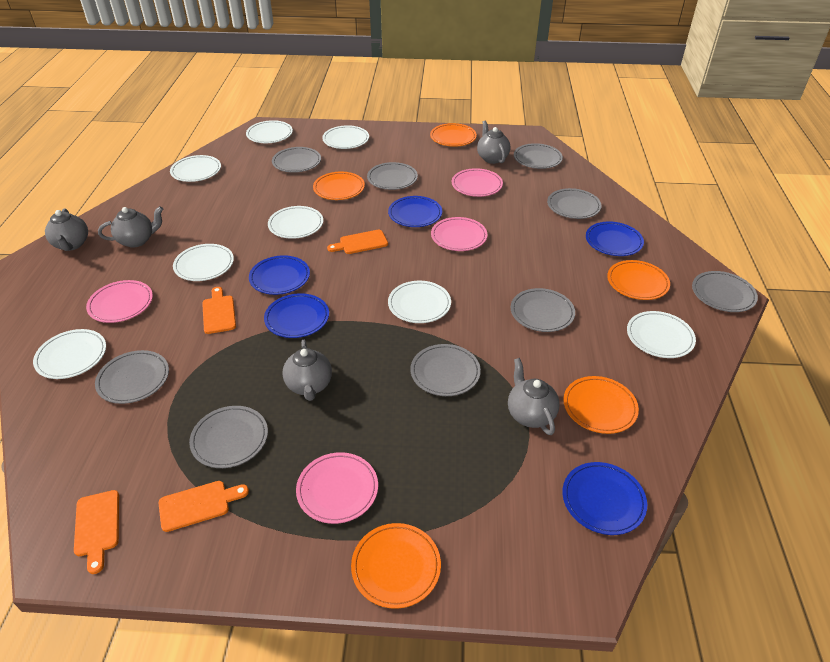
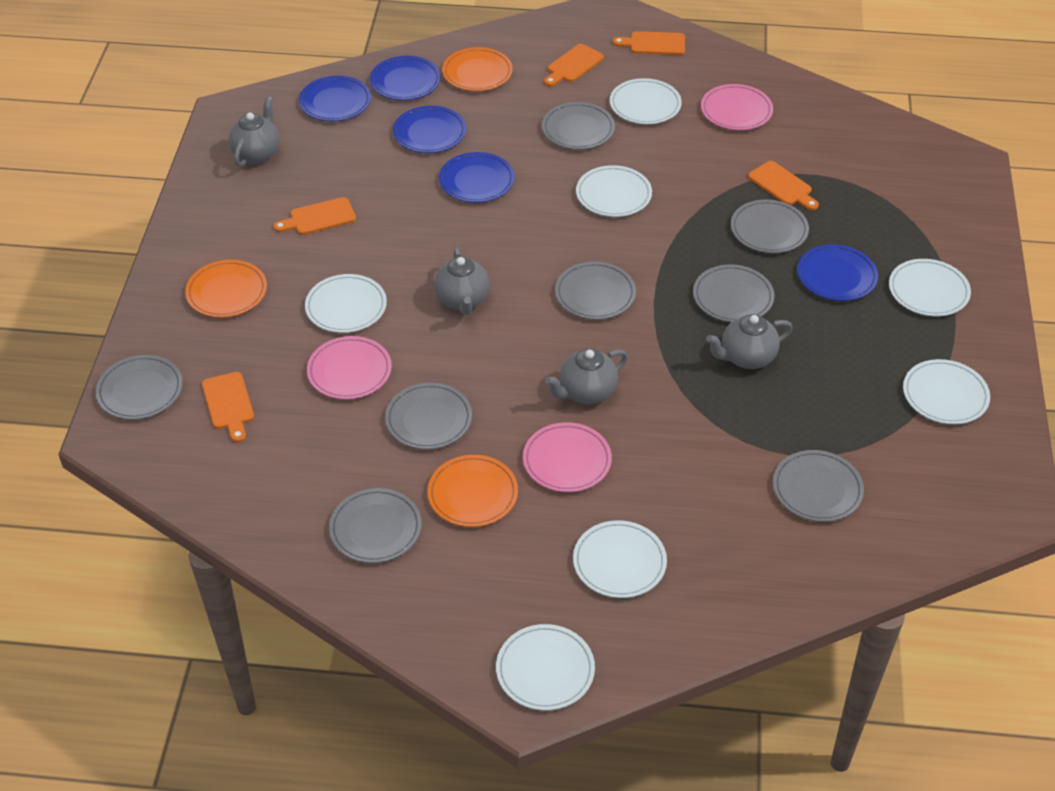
grey plate: 9 -> 8
grey teapot: 5 -> 4
orange cutting board: 4 -> 5
orange plate: 5 -> 3
pink plate: 4 -> 3
white plate: 8 -> 7

